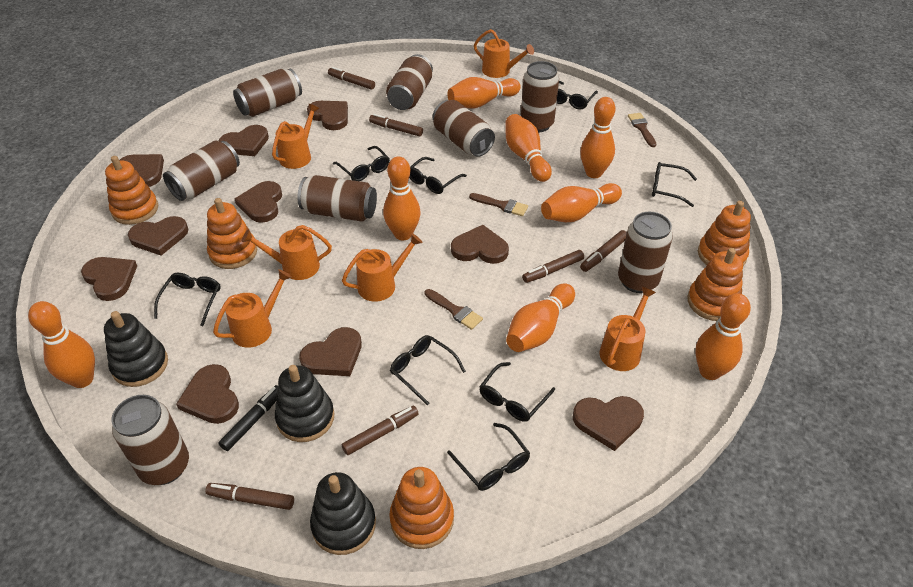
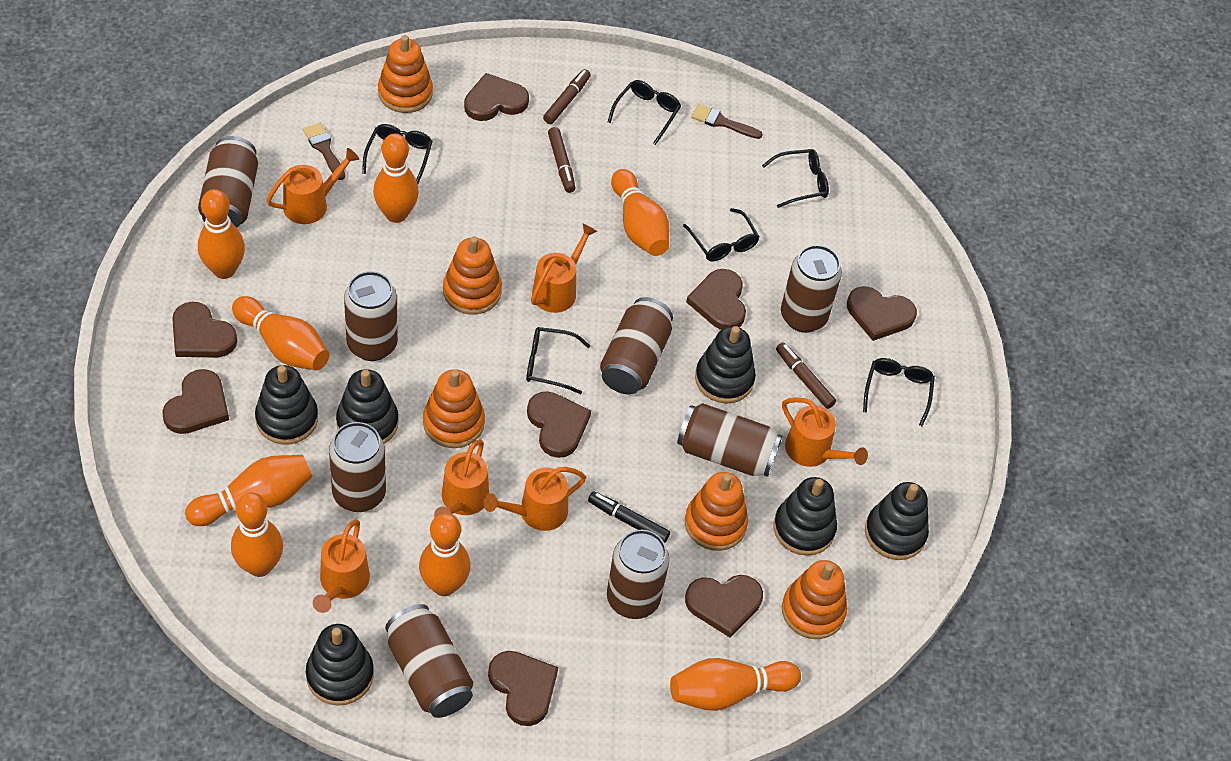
black glasses: 8 -> 6
black stacking toy: 3 -> 6
brown brush: 3 -> 2
brown heart: 10 -> 8
brown marker: 6 -> 3

